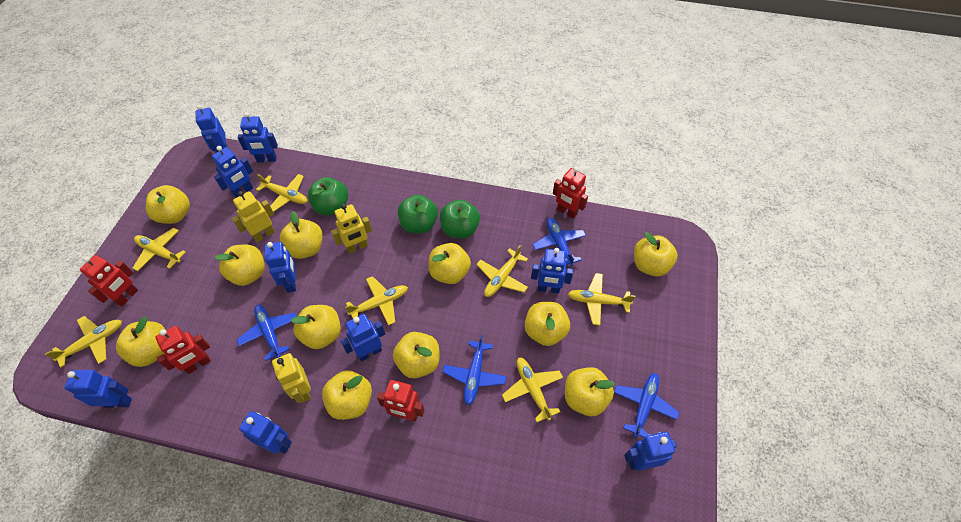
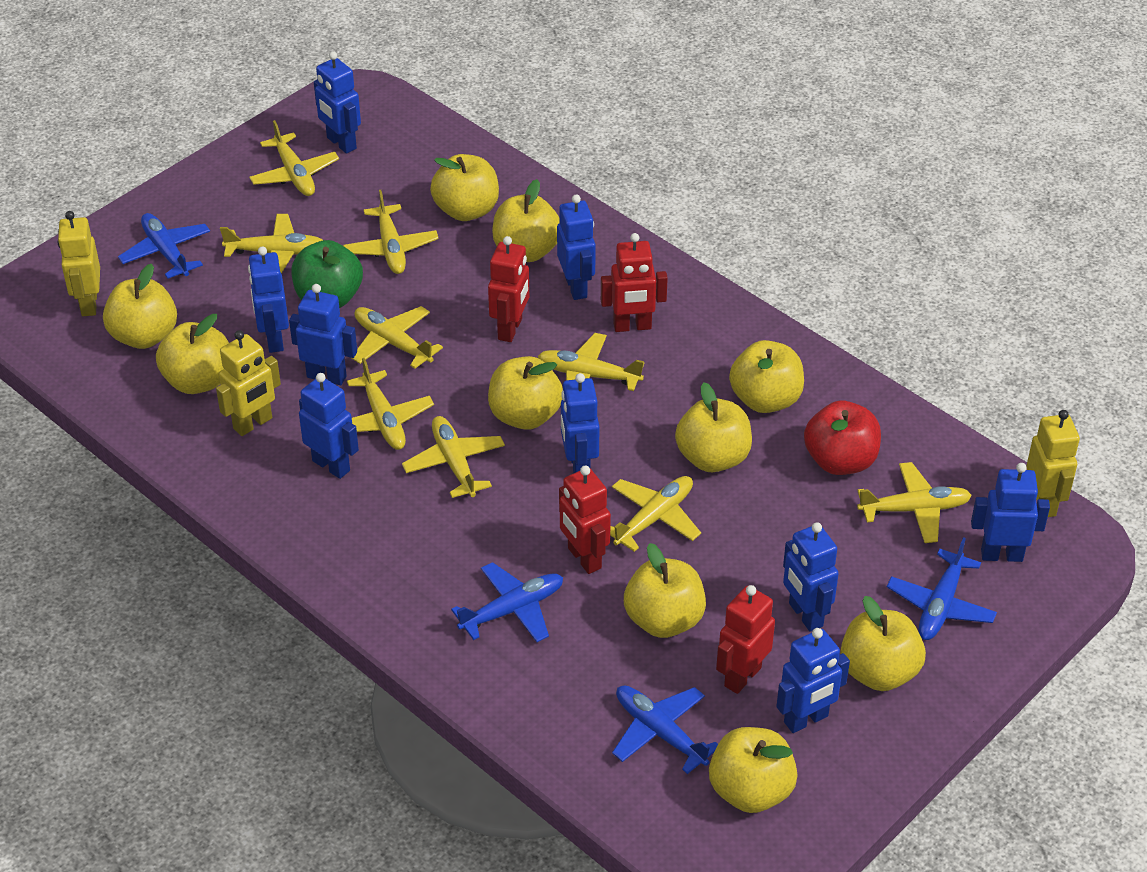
green apple: 3 -> 1
red apple: 0 -> 1
yellow apple: 11 -> 10
yellow plane: 7 -> 9

